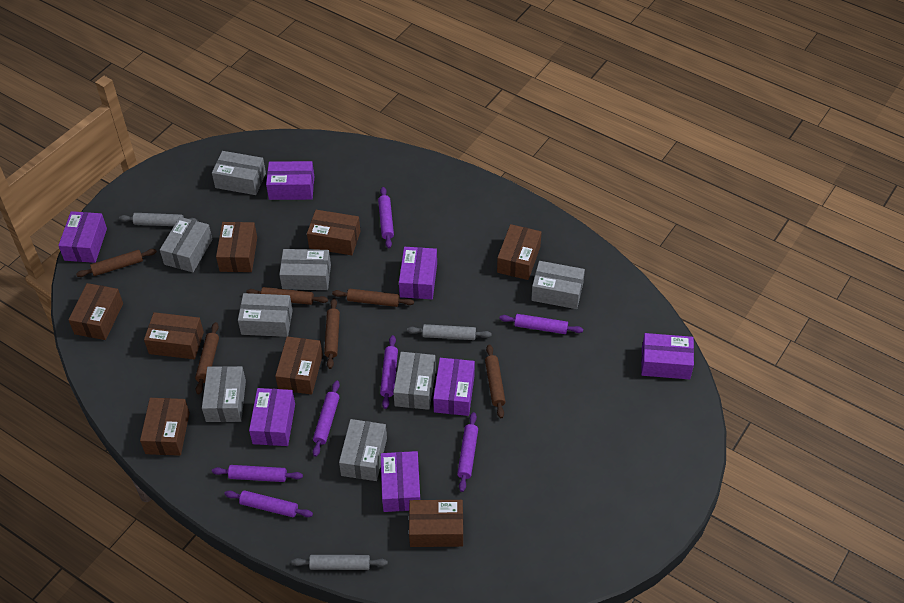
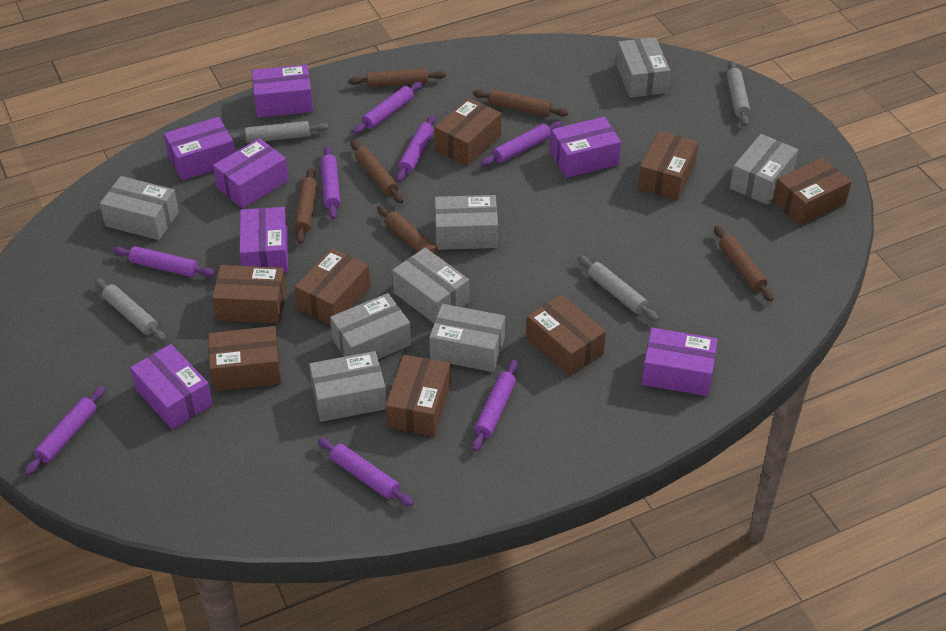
grey rolling pin: 3 -> 4
purple rolling pin: 7 -> 8

